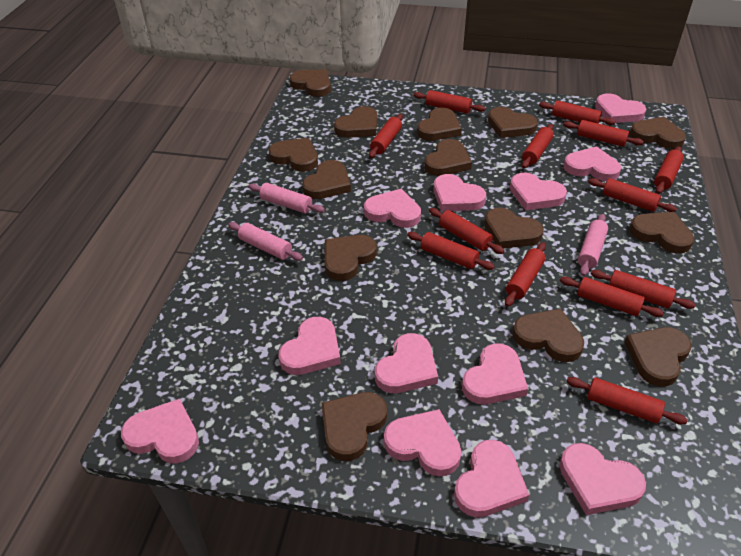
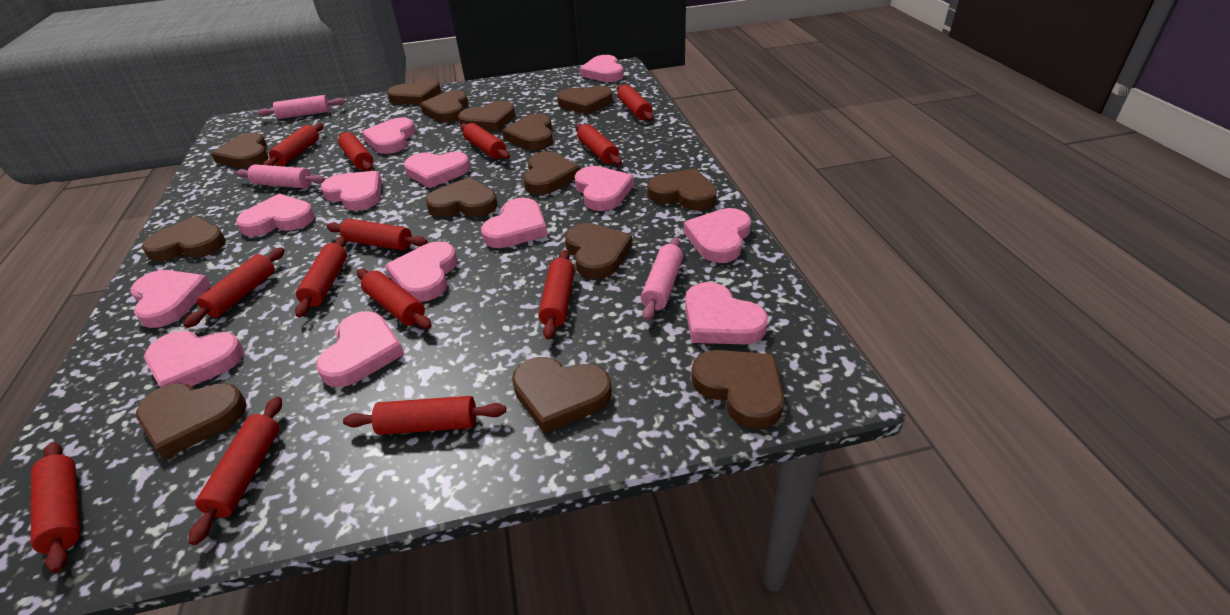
pink heart: 12 -> 13

